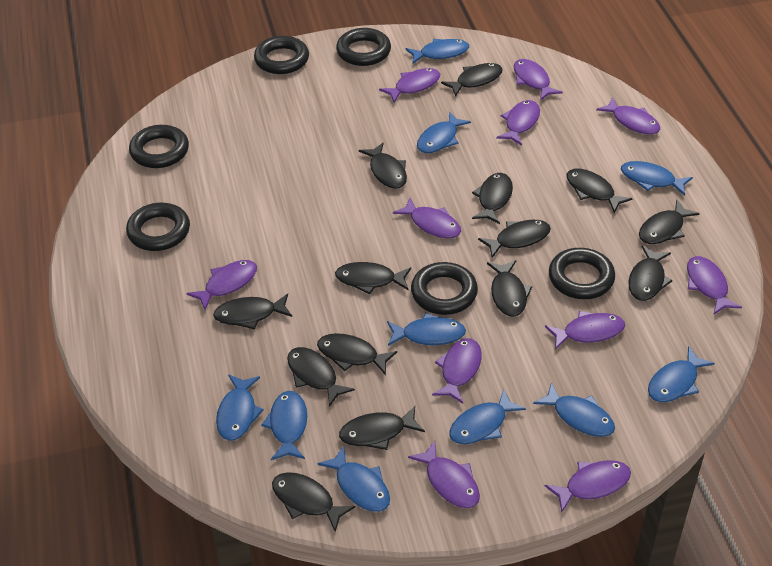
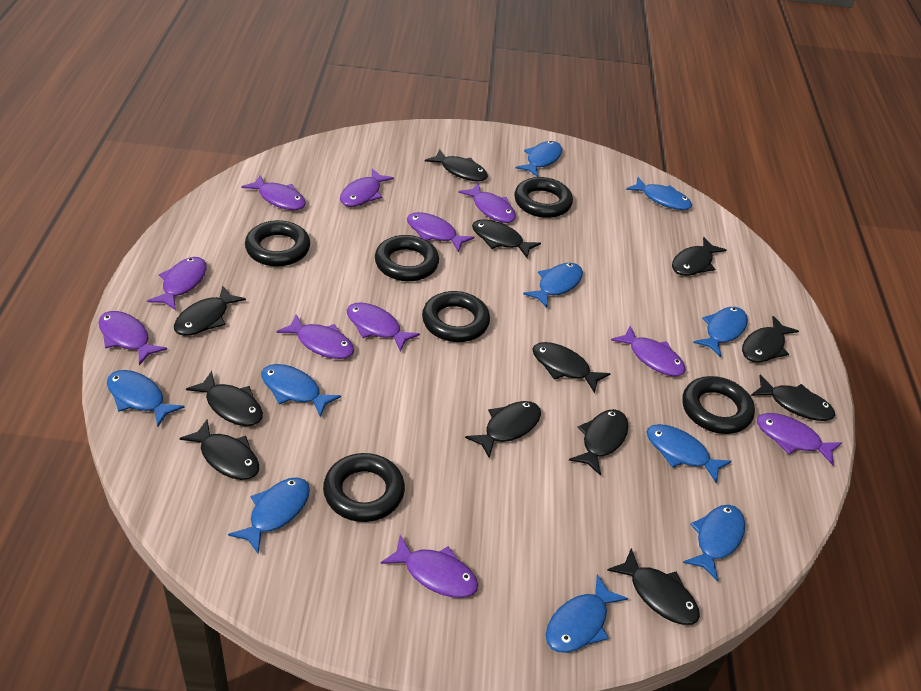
black fish: 14 -> 12

